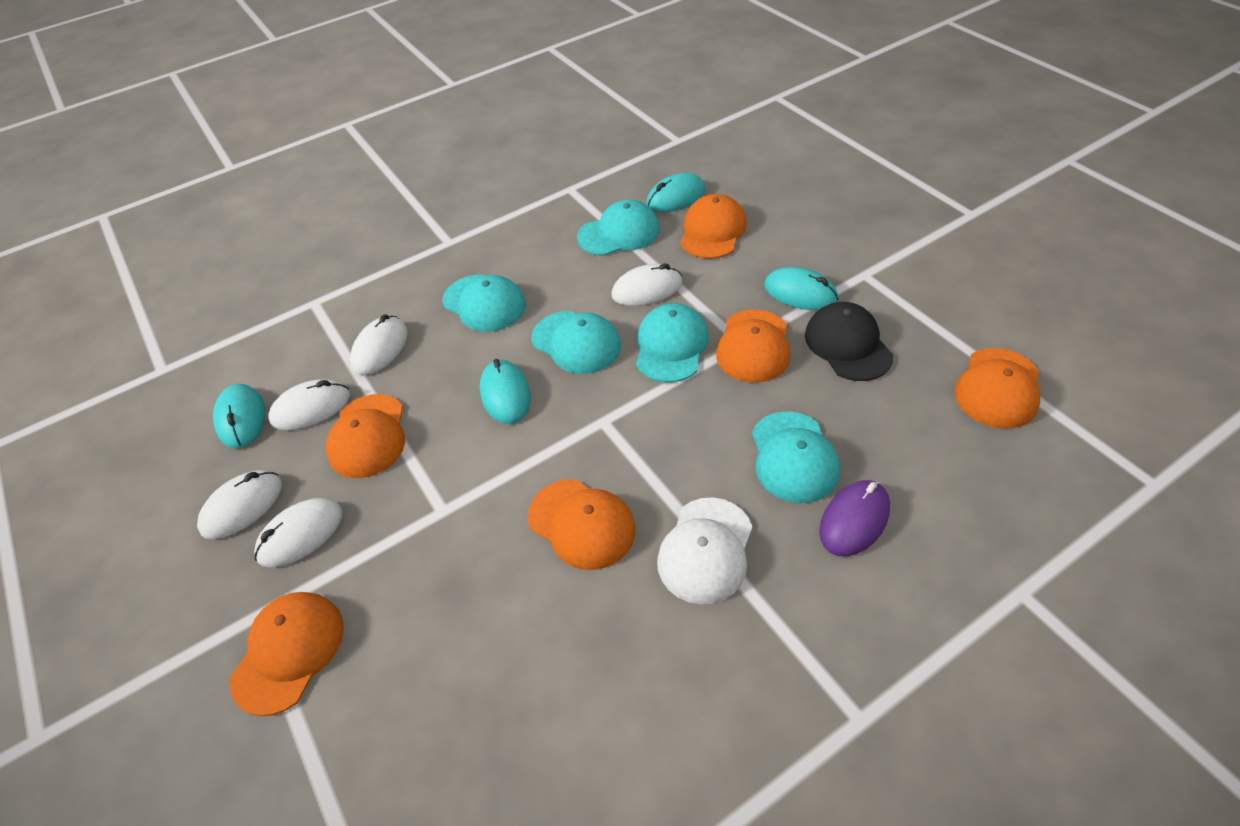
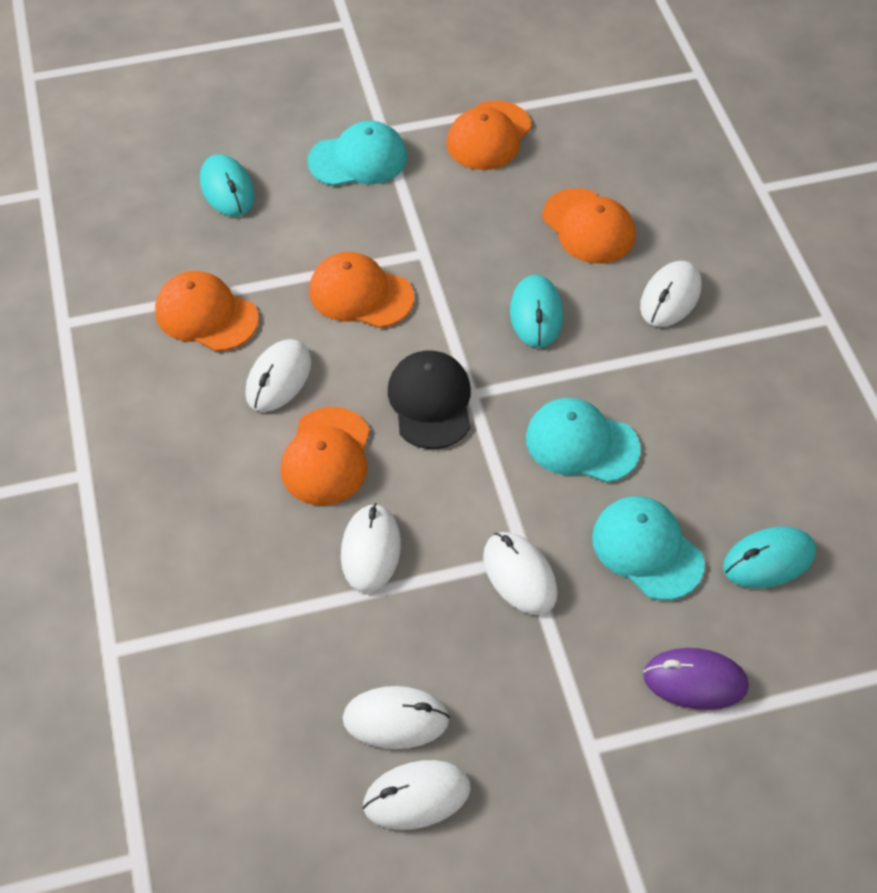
orange cap: 6 -> 5
turquoise cap: 5 -> 3
turquoise mouse: 4 -> 3
white cap: 1 -> 0
white mouse: 5 -> 6

